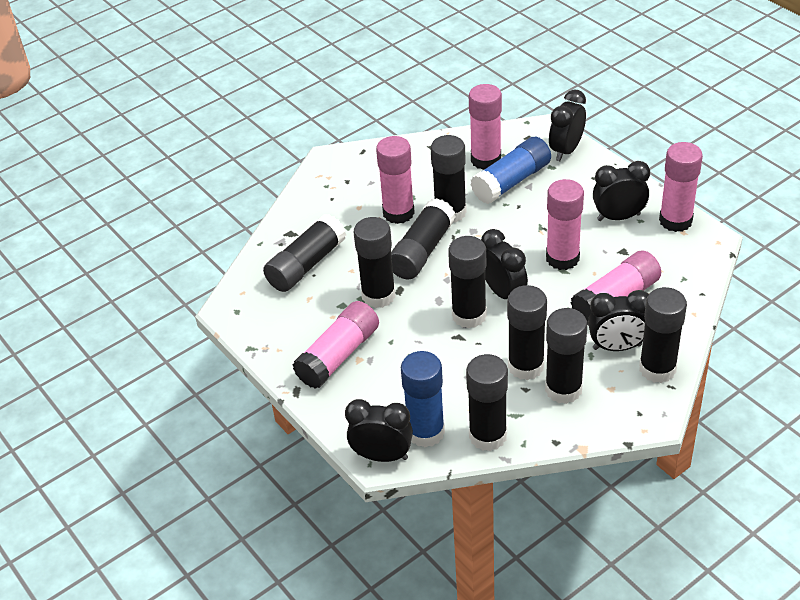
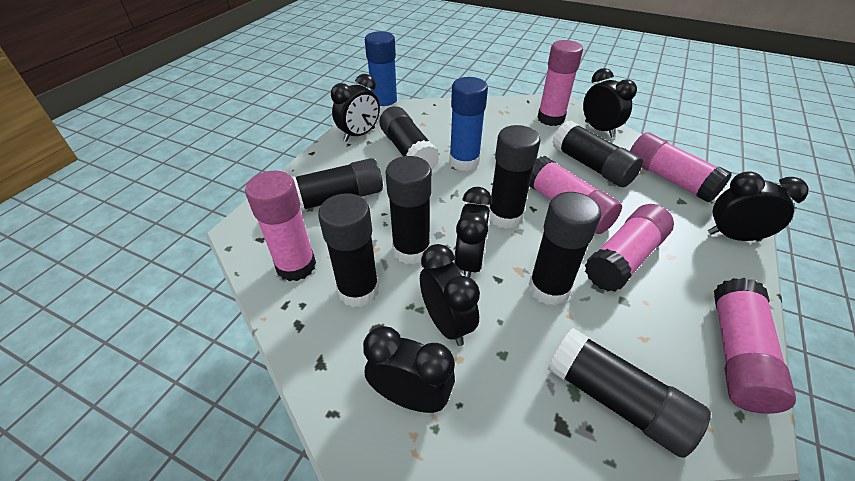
black clock: 5 -> 6
black glue stick: 9 -> 8

